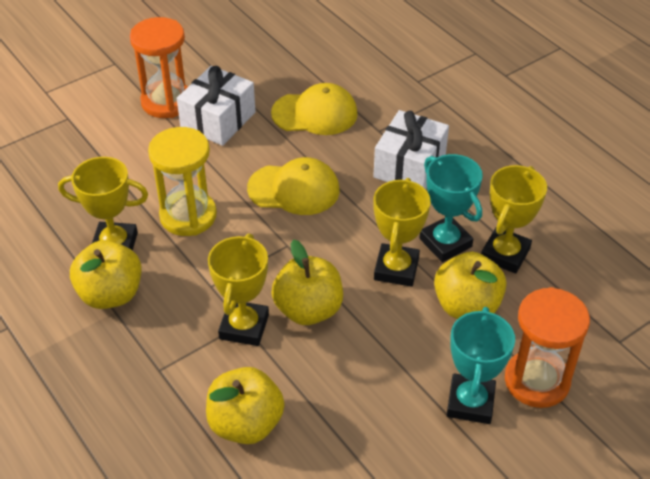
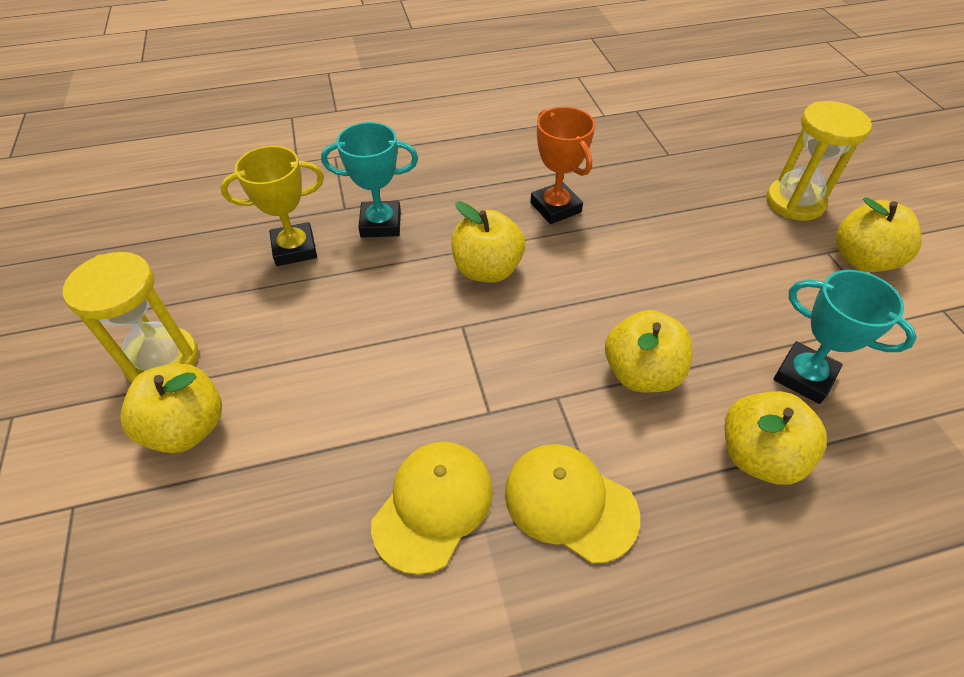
orange hourglass: 2 -> 0
orange trophy: 0 -> 1
white gift: 2 -> 0
yellow apple: 4 -> 5
yellow hourglass: 1 -> 2
yellow trophy: 4 -> 1

